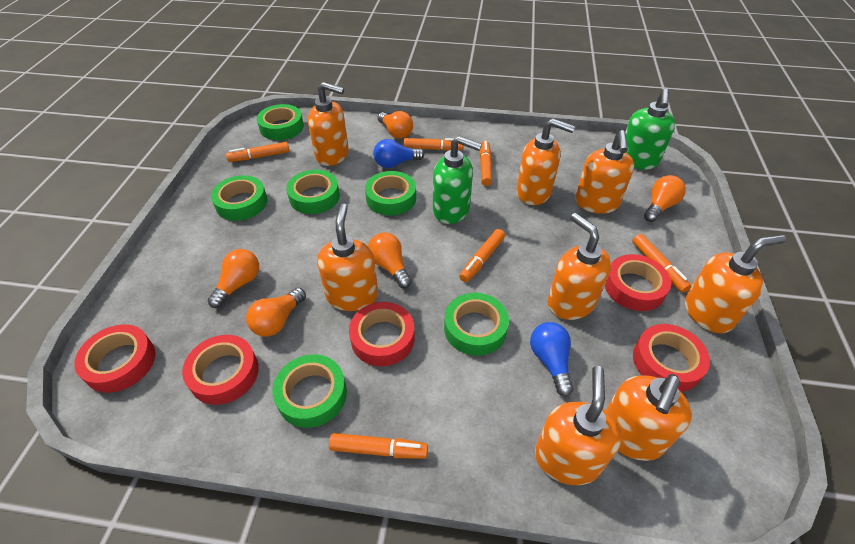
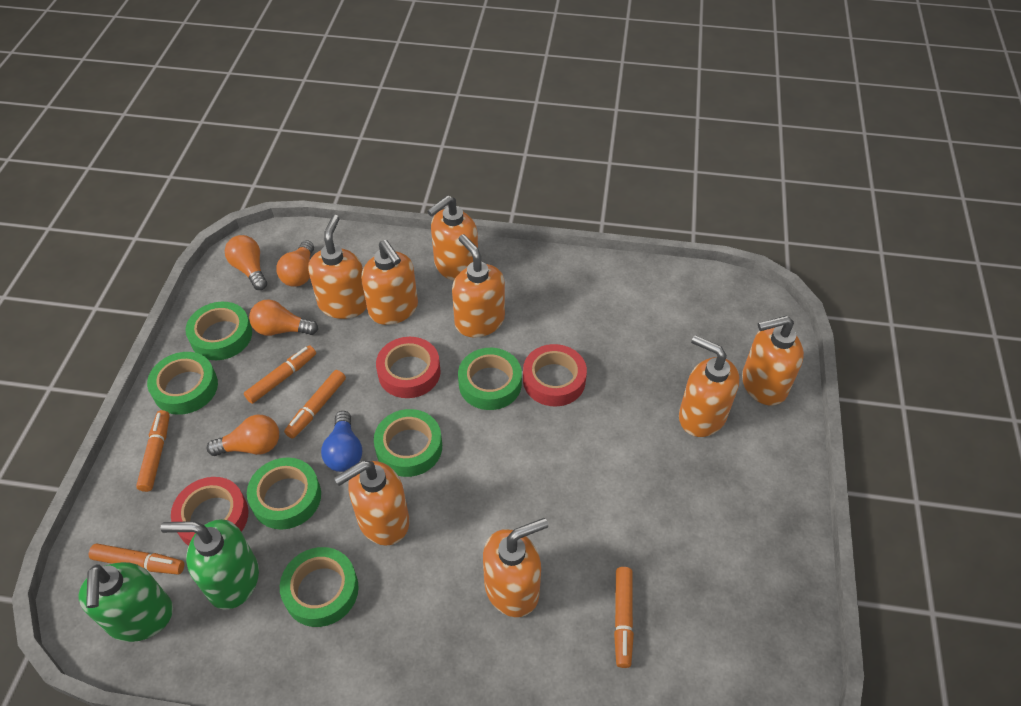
blue light bulb: 2 -> 1
orange light bulb: 5 -> 4
orange marker: 6 -> 5
red tape: 5 -> 3

